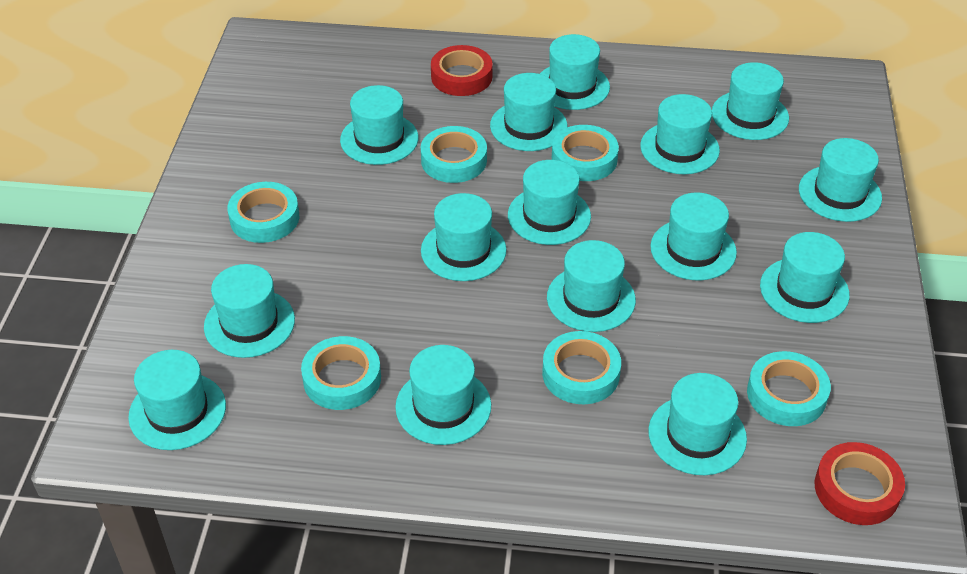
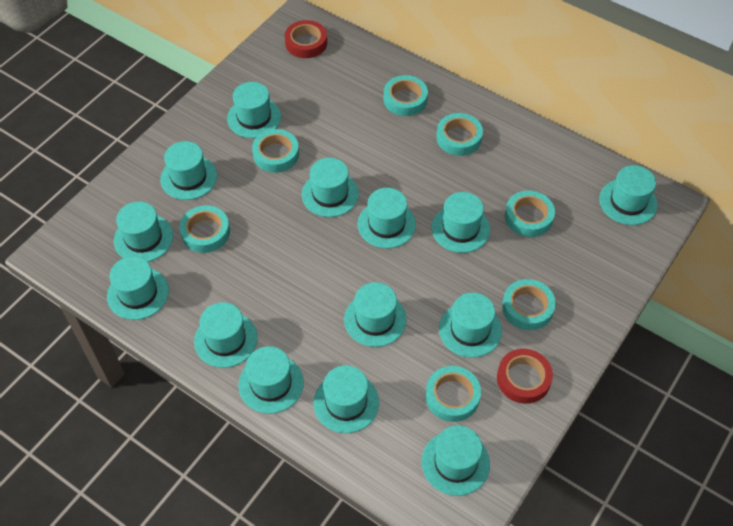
turquoise hat: 15 -> 14
turquoise tape: 6 -> 7

